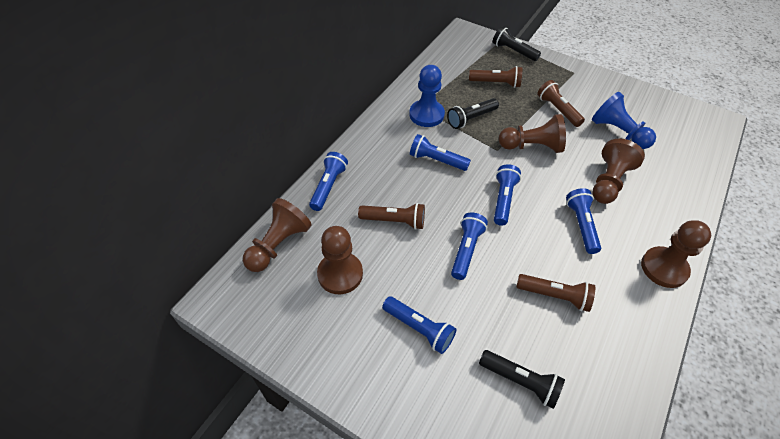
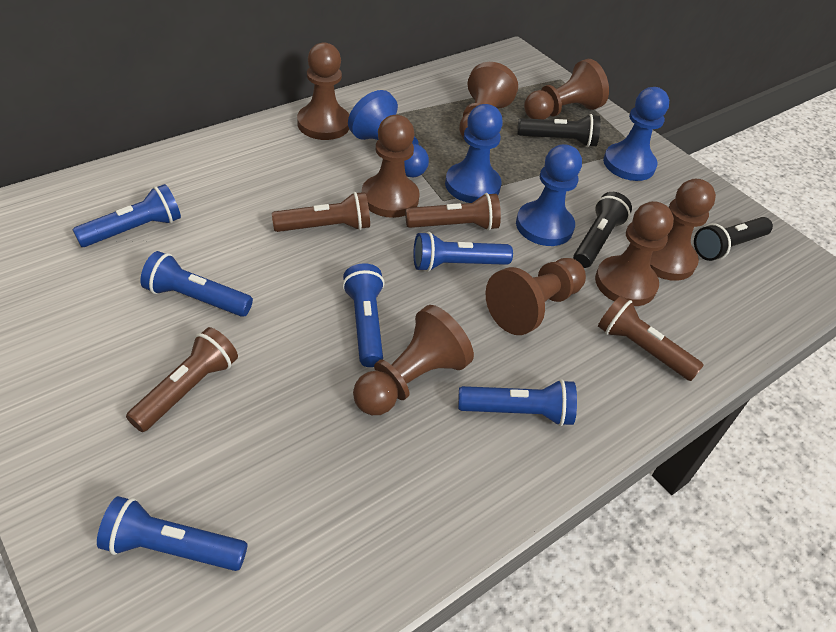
blue pawn: 2 -> 4
brown pawn: 5 -> 8

